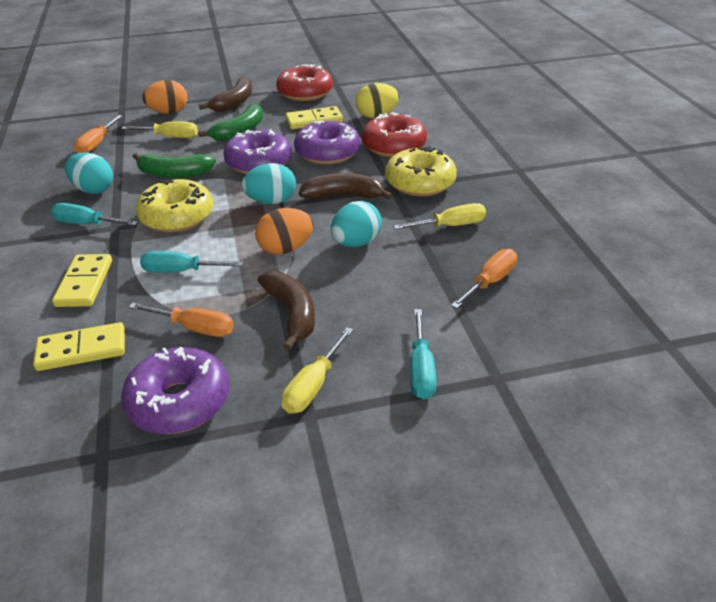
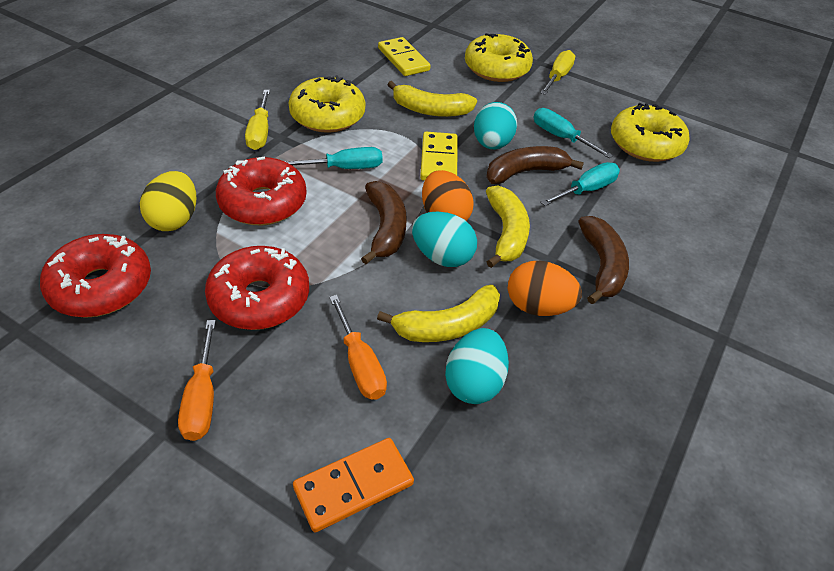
green banana: 2 -> 0
orange domino: 0 -> 1
orange screwdriver: 3 -> 2
purple donut: 3 -> 0
red donut: 2 -> 3
yellow banana: 0 -> 3
yellow domino: 3 -> 2
yellow donut: 2 -> 3
yellow screwdriver: 3 -> 2

